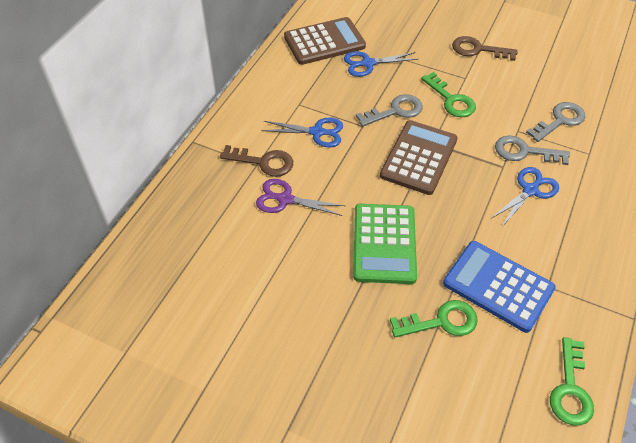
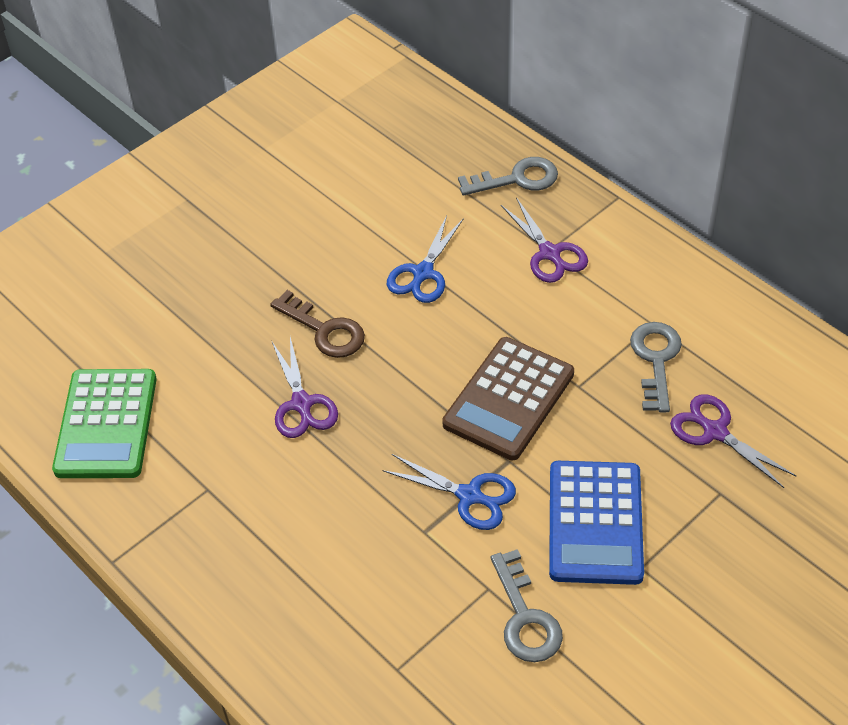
blue scissors: 3 -> 2
brown calculator: 2 -> 1
brown key: 2 -> 1
green key: 3 -> 0
purple scissors: 1 -> 3

